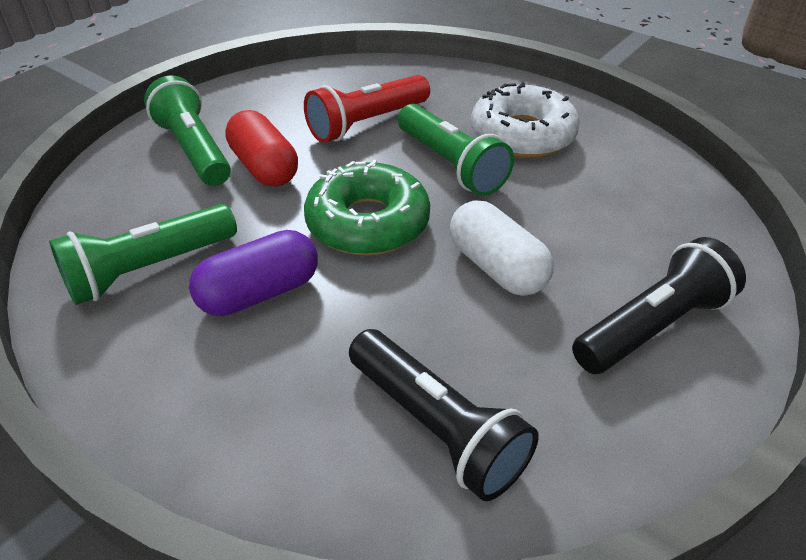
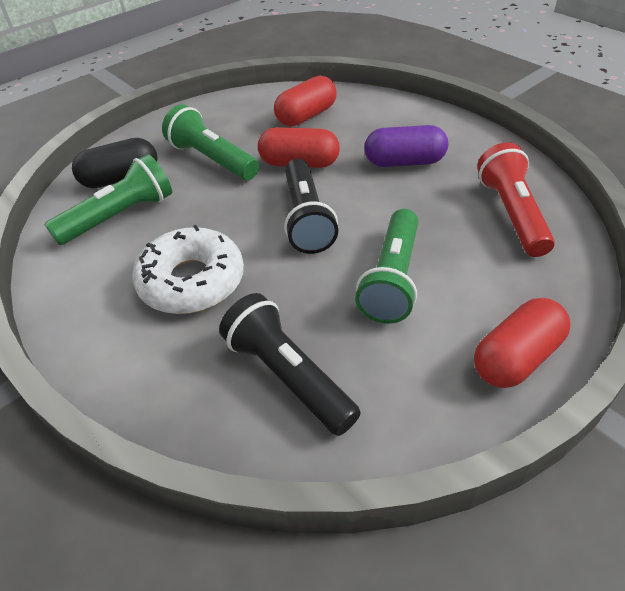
black capsule: 0 -> 1
green donut: 1 -> 0
red capsule: 1 -> 3
white capsule: 1 -> 0

